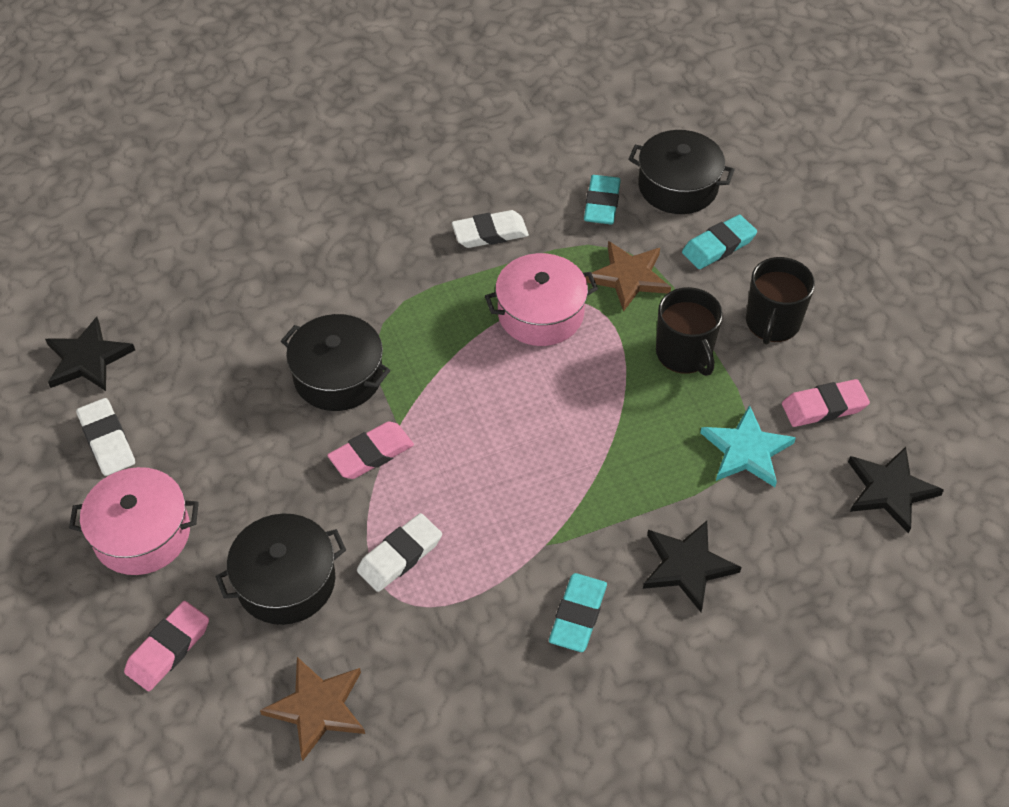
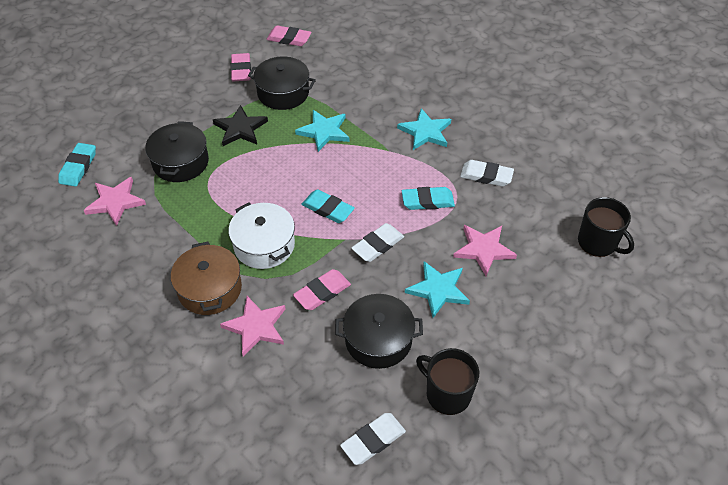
black star: 3 -> 1
brown pot: 0 -> 1
brown star: 2 -> 0
pink pot: 2 -> 0
pink star: 0 -> 3
turquoise star: 1 -> 3
white pot: 0 -> 1

